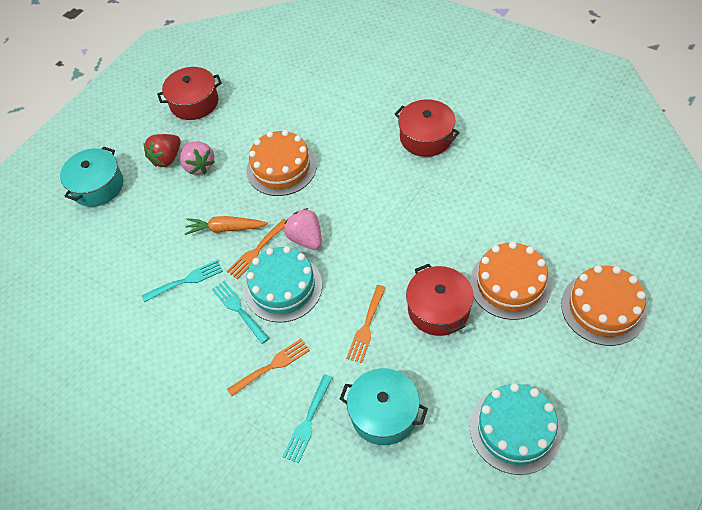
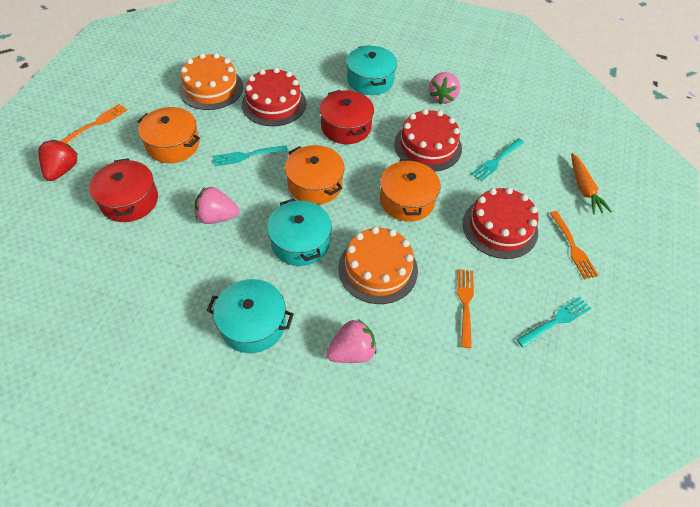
orange cake: 3 -> 2
orange pot: 0 -> 3
pink strawberry: 2 -> 3
red cake: 0 -> 3
red pot: 3 -> 2
turquoise cake: 2 -> 0
turquoise pot: 2 -> 3

